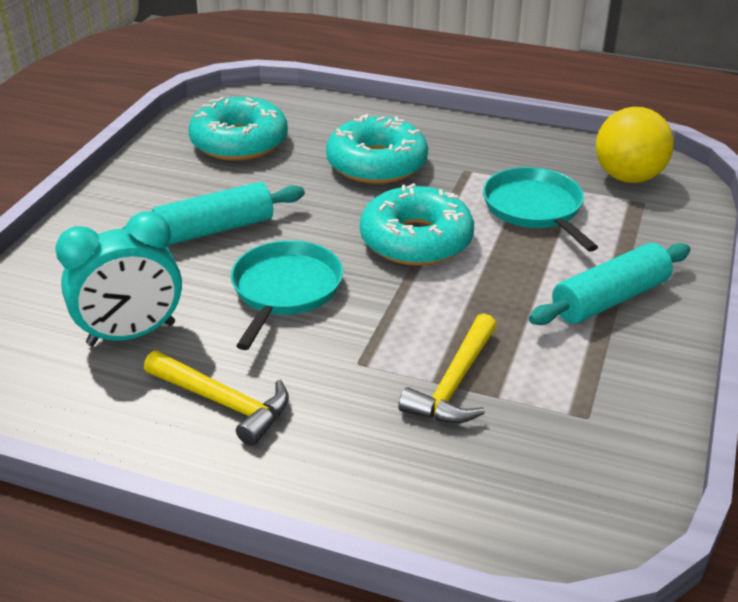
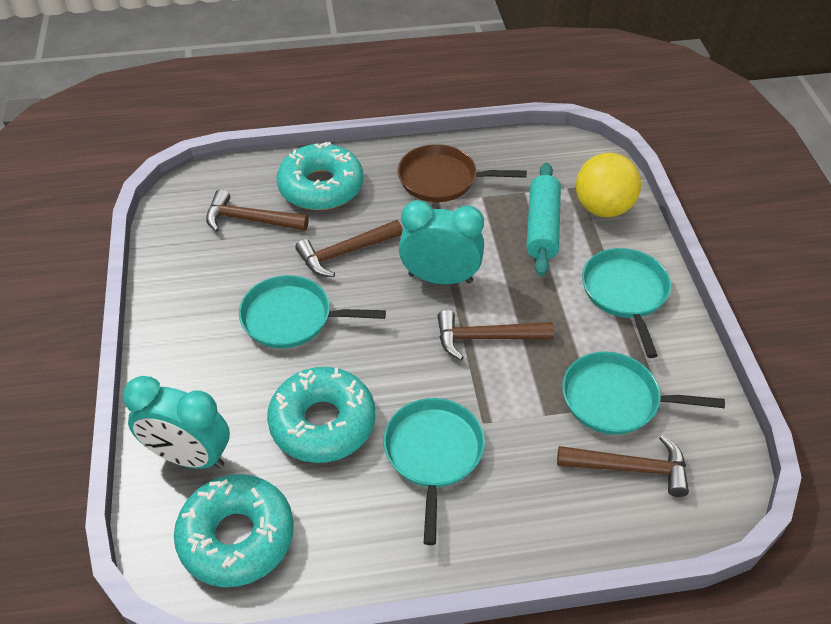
brown hammer: 0 -> 4
brown pan: 0 -> 1
turquoise clock: 1 -> 2
turquoise pan: 2 -> 4
turquoise rolling pin: 2 -> 1
yellow hammer: 2 -> 0

